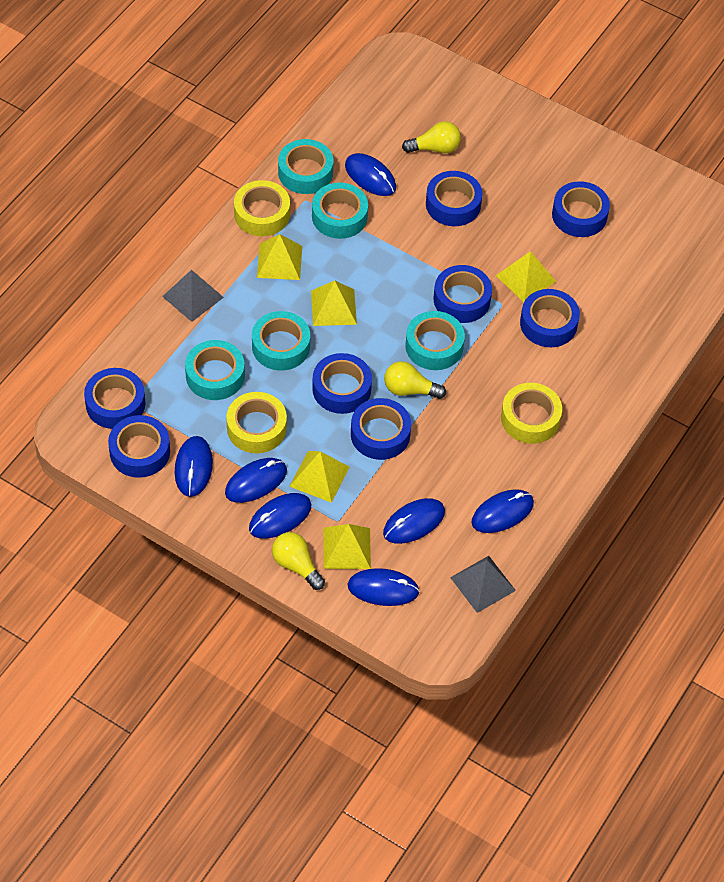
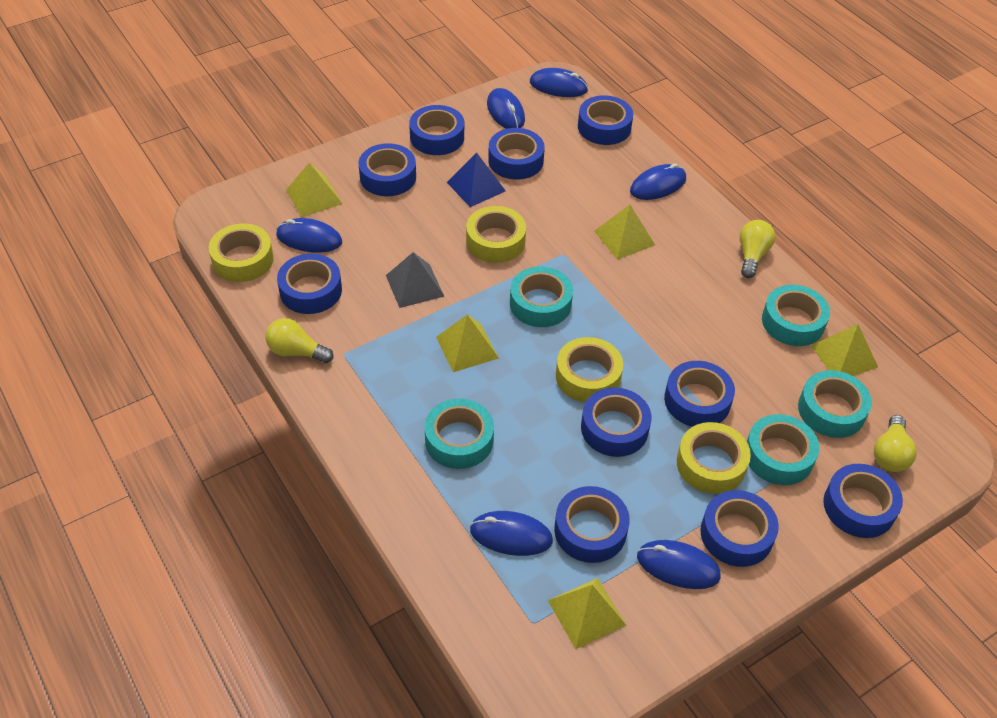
blue mouse: 7 -> 6
blue pyramid: 0 -> 1
blue tape: 8 -> 10
grey pyramid: 2 -> 1
yellow tape: 3 -> 4

